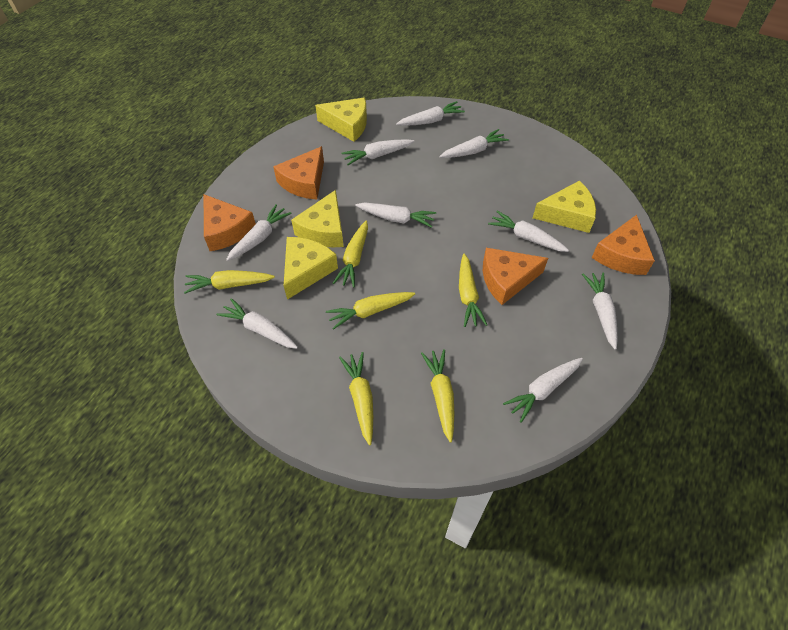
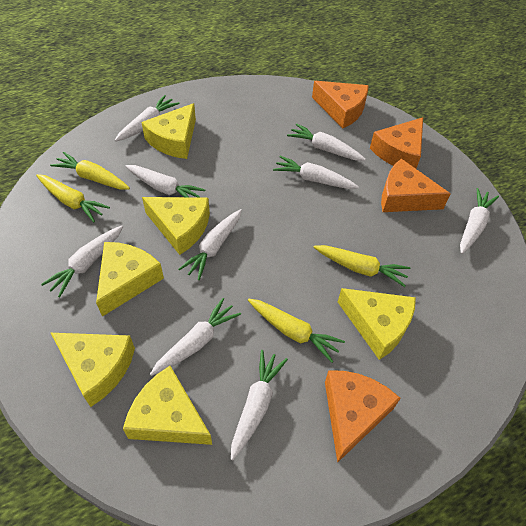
yellow carrot: 6 -> 4
yellow cheese: 4 -> 6

